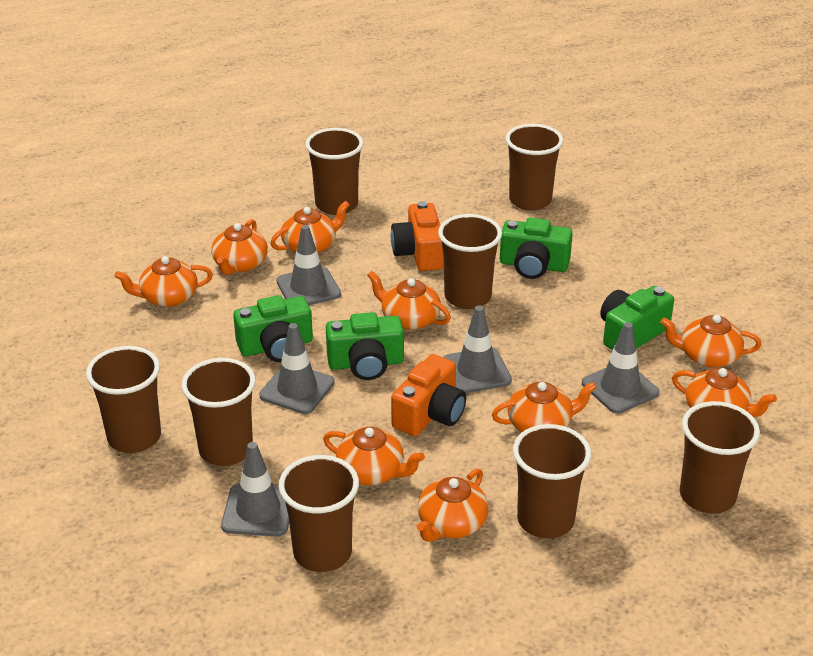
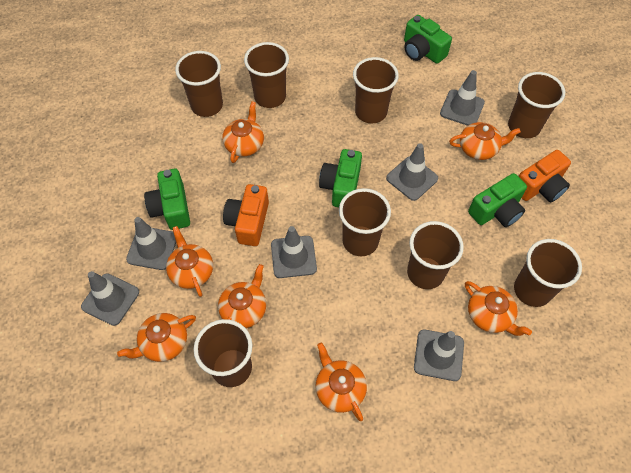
grey traffic cone: 5 -> 6
orange teapot: 9 -> 7

